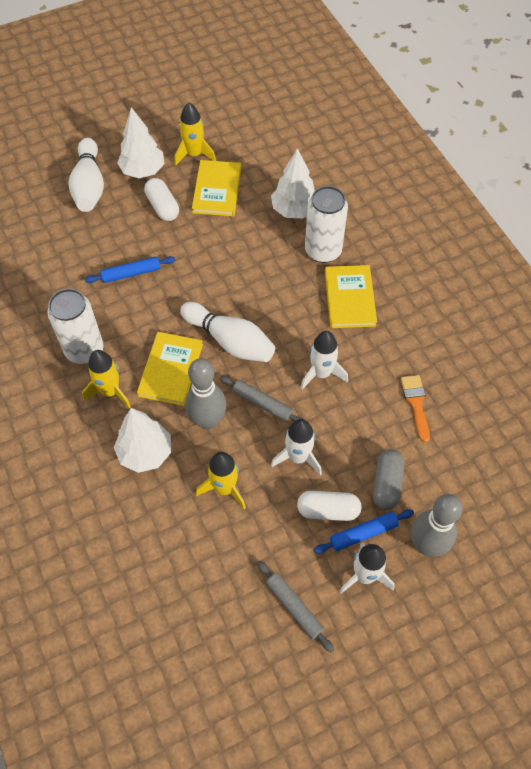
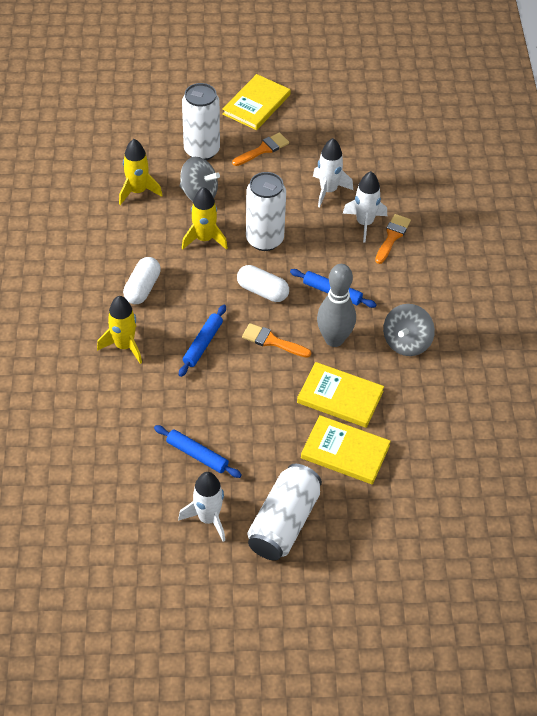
blue rolling pin: 2 -> 3
grey bowling pin: 2 -> 1
grey capsule: 1 -> 0
grey rolling pin: 2 -> 0
grey spinning top: 0 -> 2
orange brush: 1 -> 3
white bowling pin: 2 -> 0
white can: 2 -> 3
white tree: 3 -> 0

